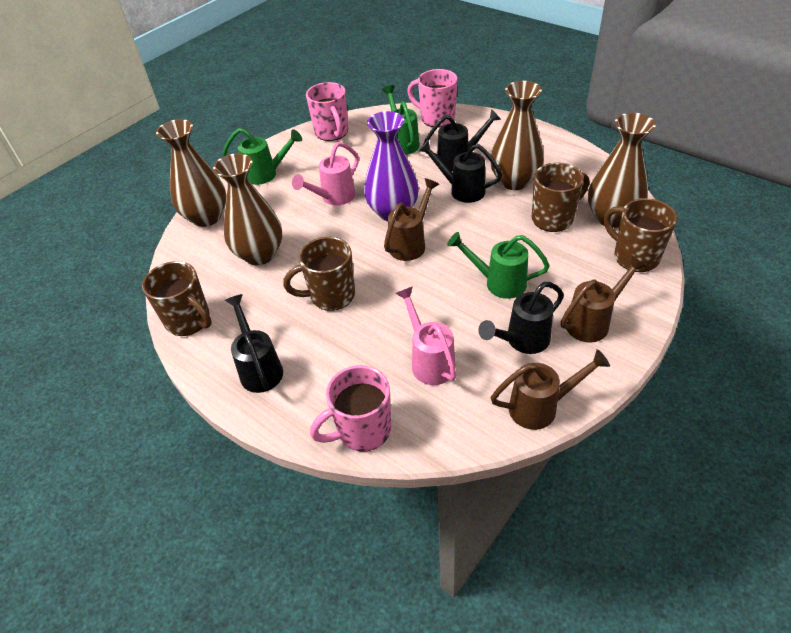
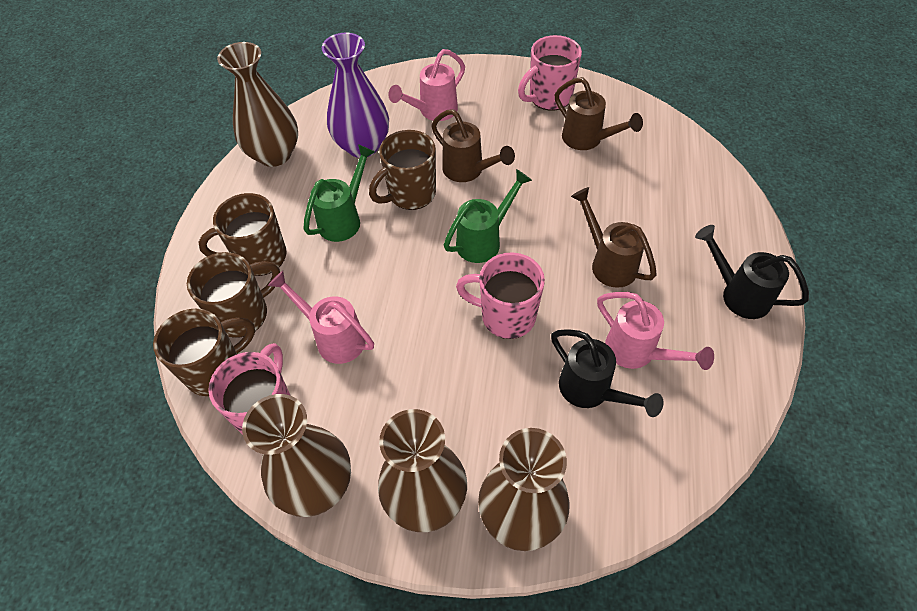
black watering can: 4 -> 2
green watering can: 3 -> 2
pink watering can: 2 -> 3

